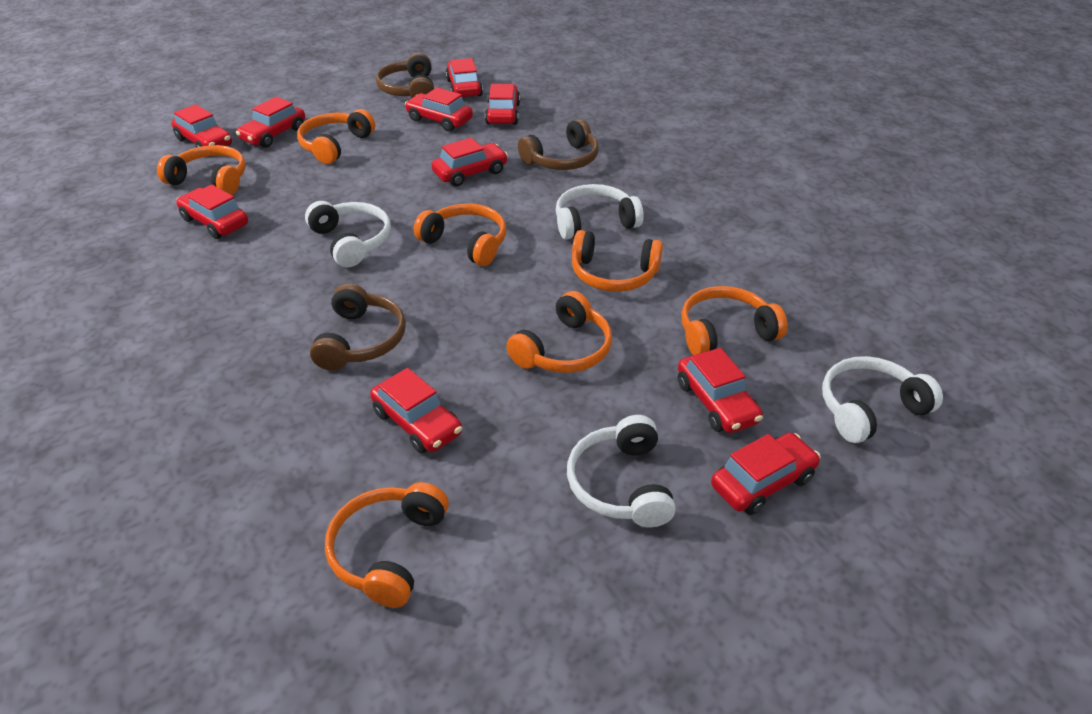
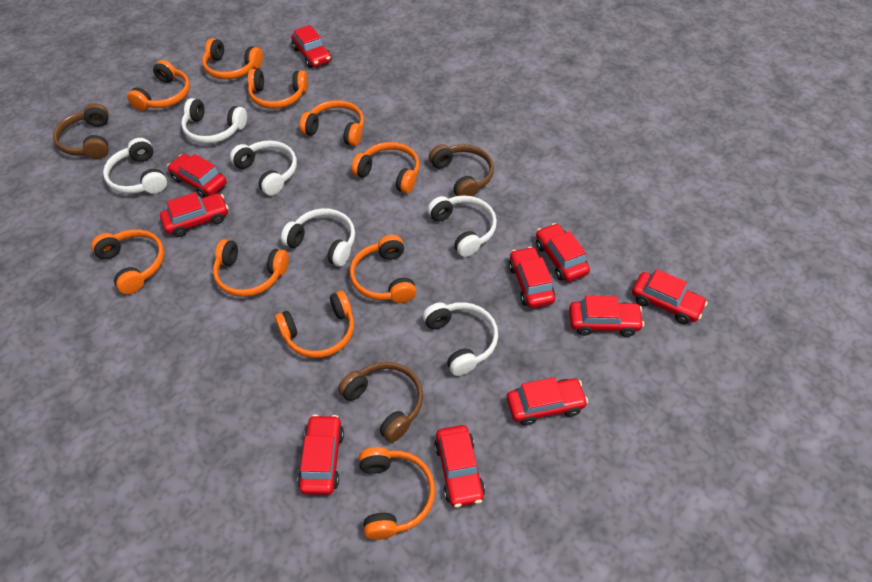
orange headphones: 7 -> 10
white headphones: 4 -> 6

